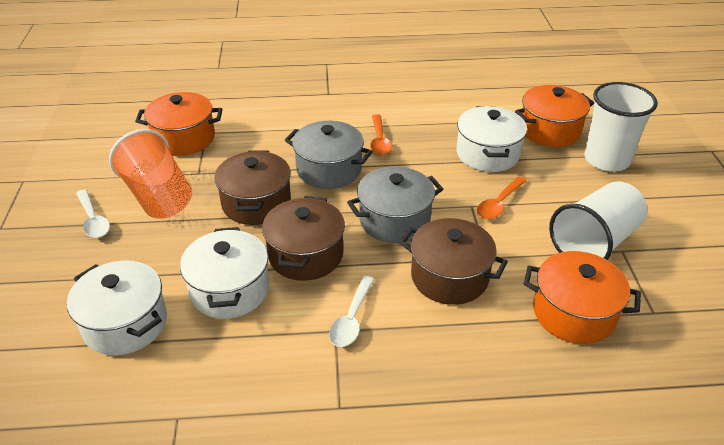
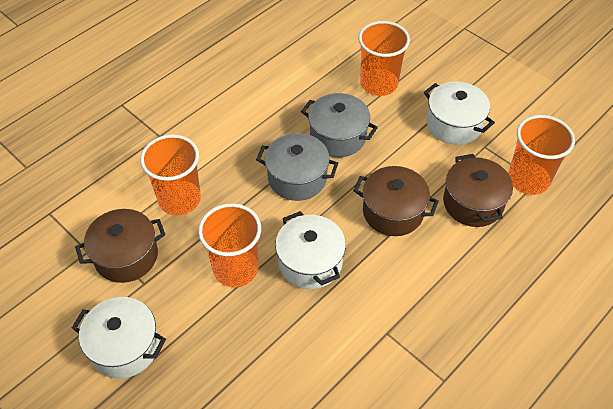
orange cup: 1 -> 4
orange pot: 3 -> 0
orange spoon: 2 -> 0
white cup: 2 -> 0
white spoon: 2 -> 0

